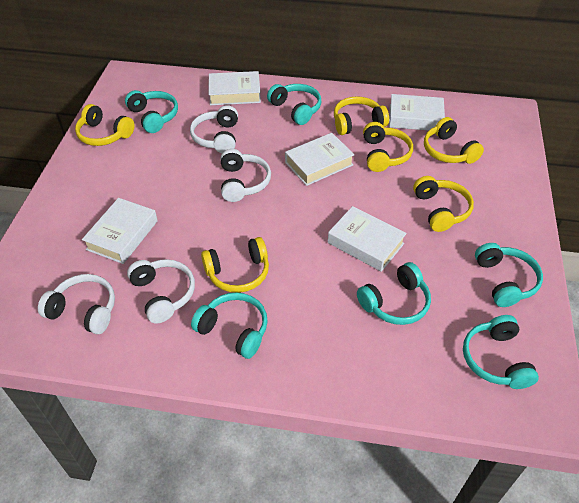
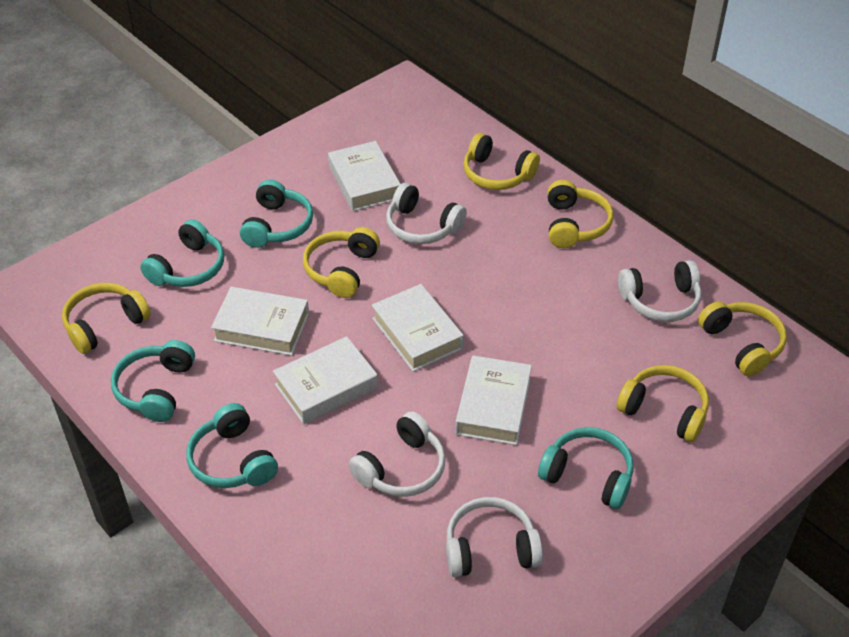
turquoise headphones: 6 -> 5

